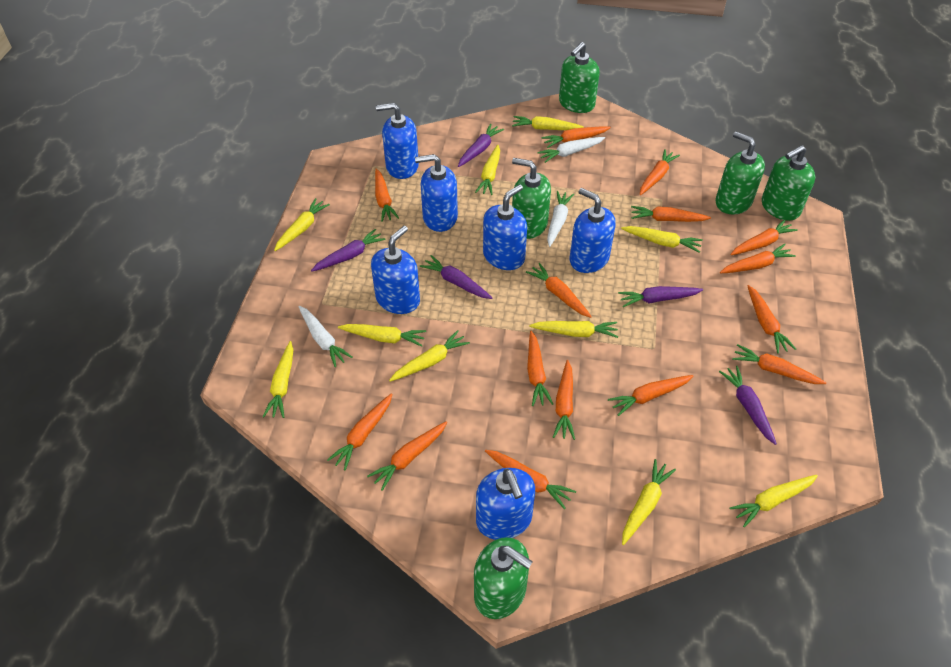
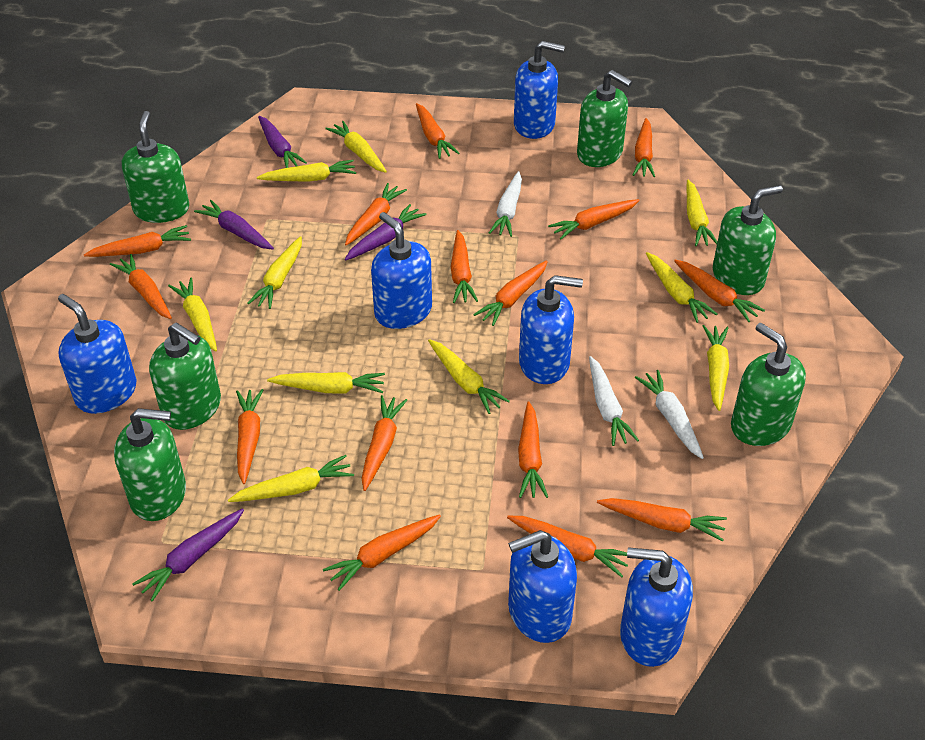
green soap dispenser: 5 -> 6
purple carrot: 5 -> 4

